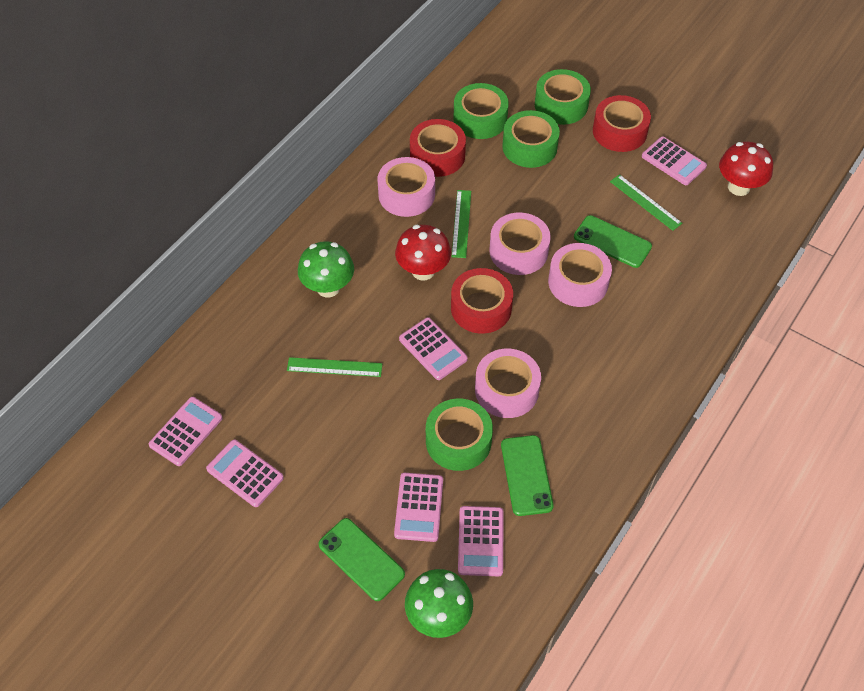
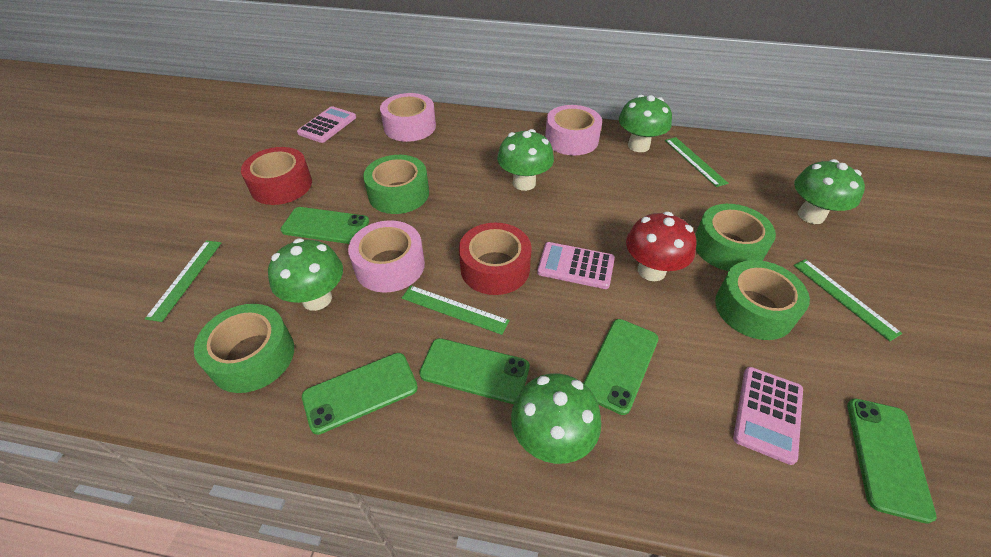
green mushroom: 2 -> 5
green phone: 3 -> 5
green ruler: 3 -> 4
pink calculator: 6 -> 3
pink tape: 4 -> 3
red mushroom: 2 -> 1
red tape: 3 -> 2

